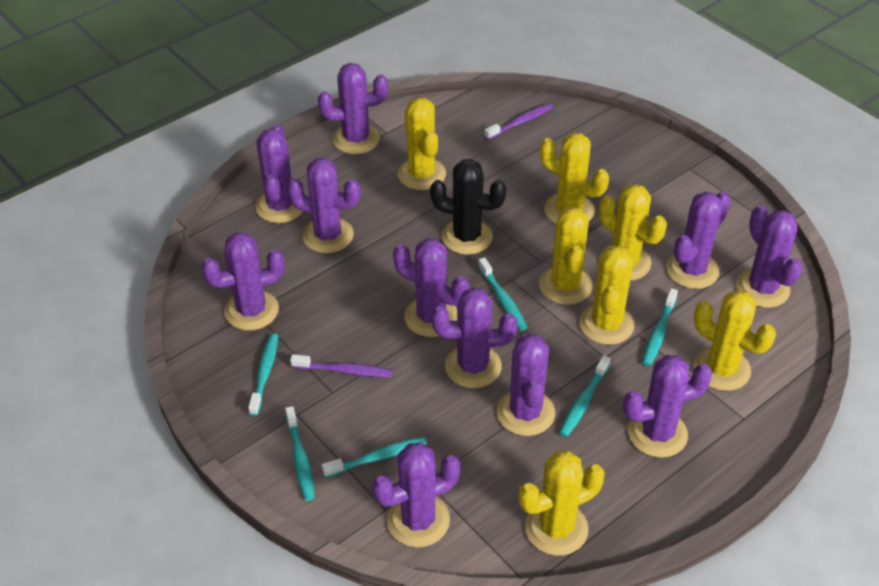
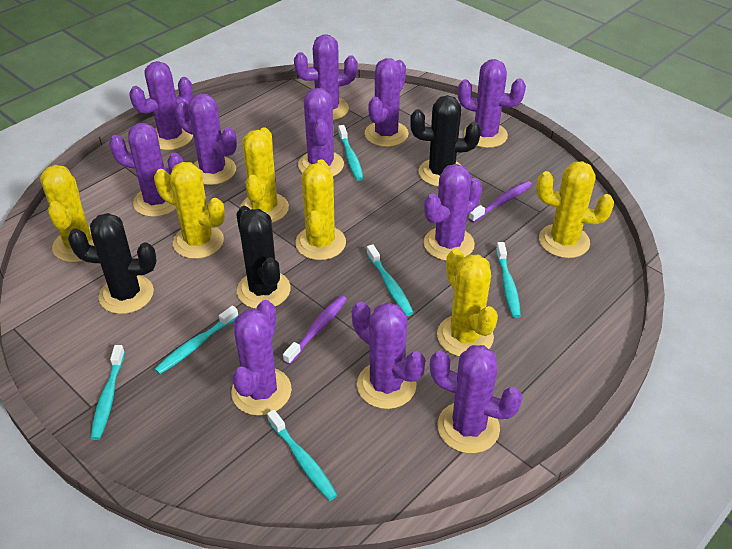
black cactus: 1 -> 3
yellow cactus: 7 -> 6

